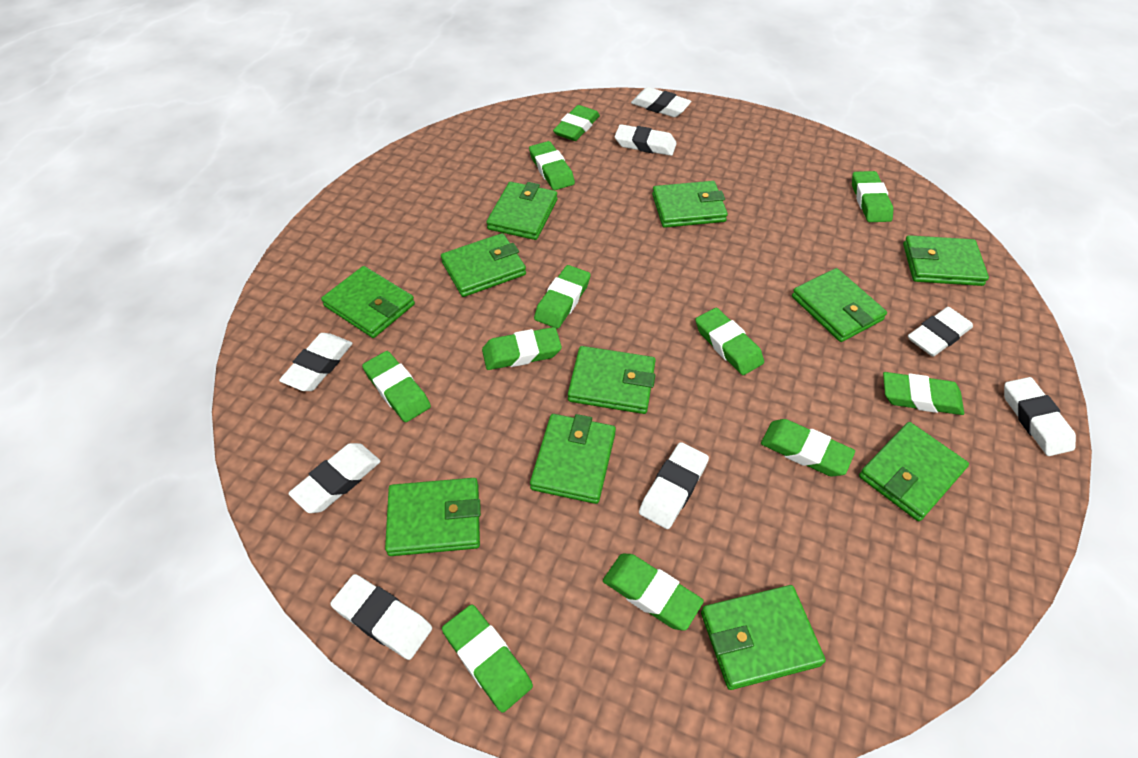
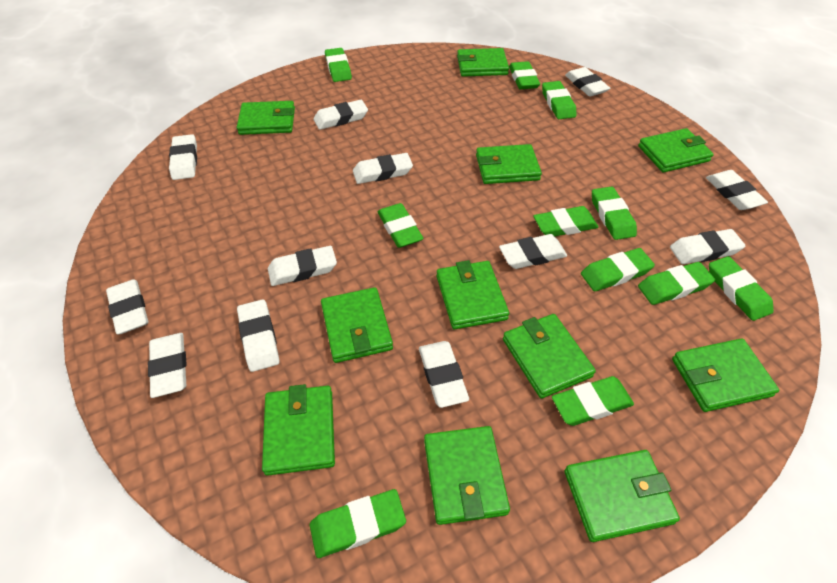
white eraser: 8 -> 12

